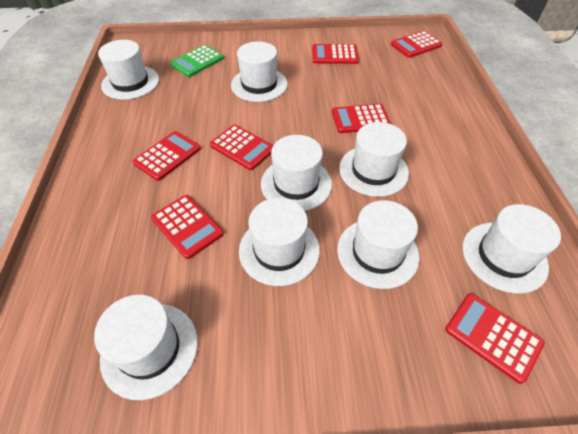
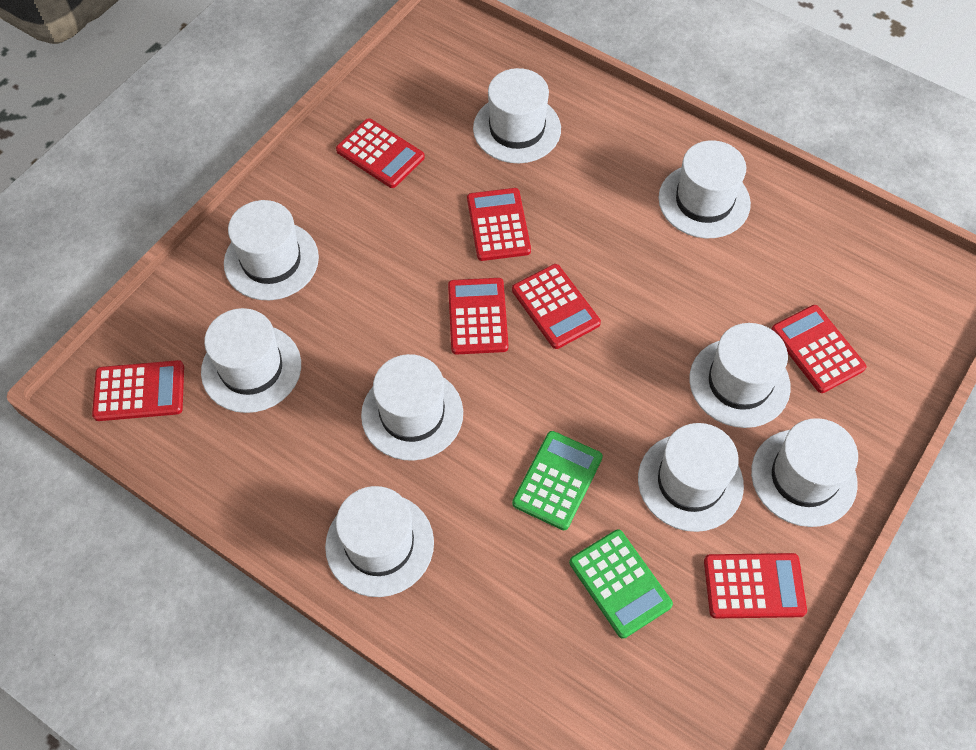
green calculator: 1 -> 2
white hat: 8 -> 9

